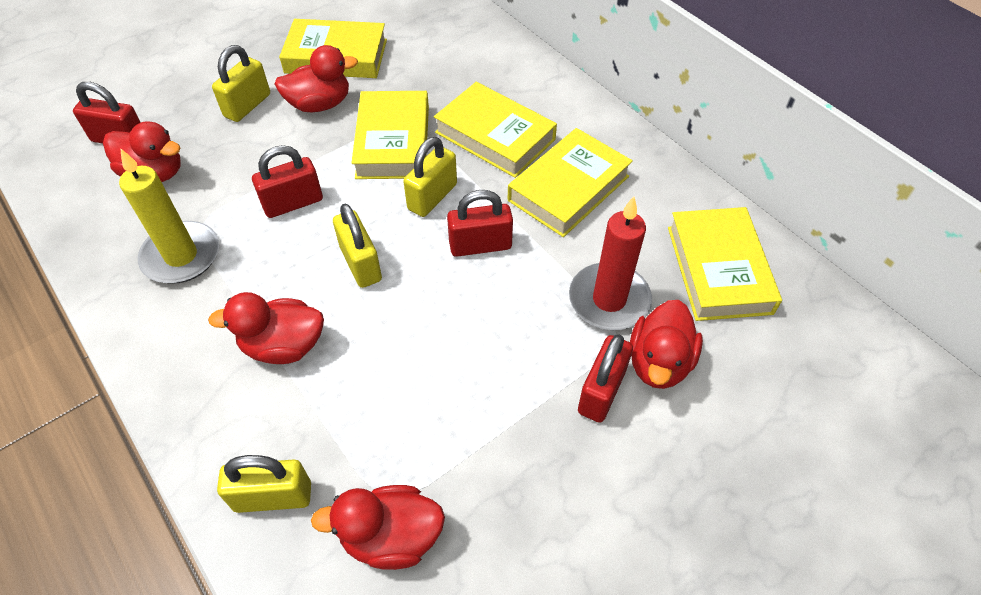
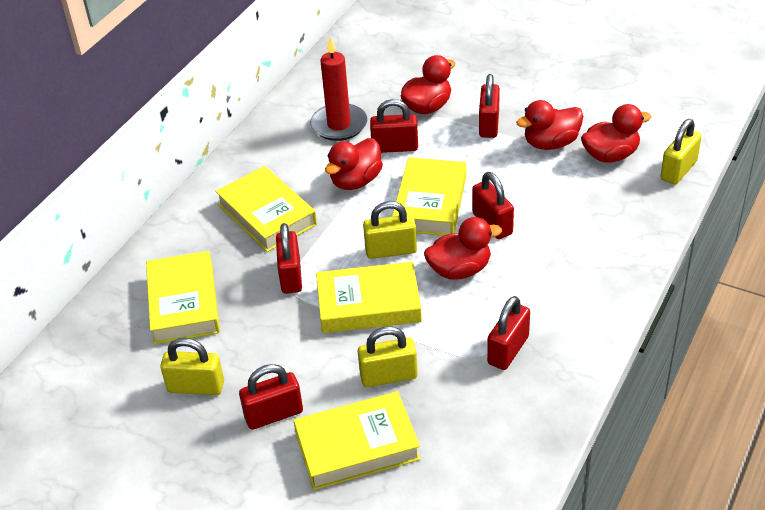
red padlock: 4 -> 6
yellow candle: 1 -> 0

